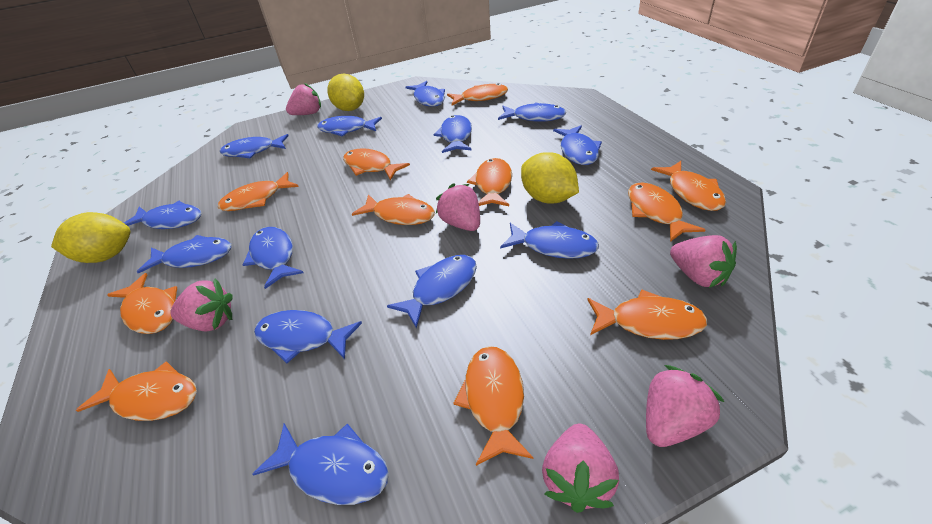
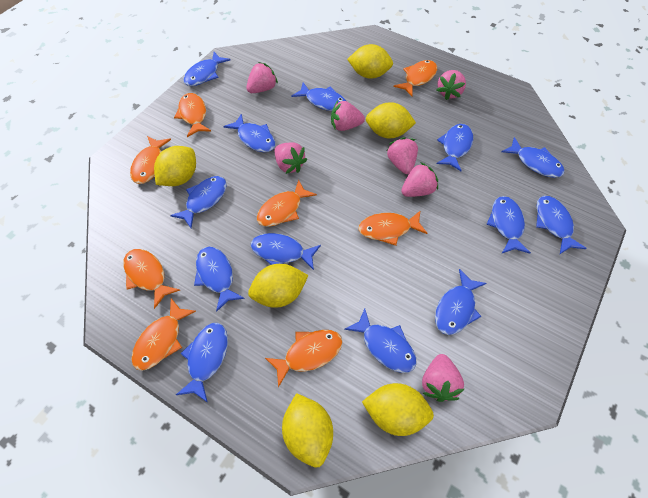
orange fish: 11 -> 8
pink strawberry: 6 -> 7
yellow lemon: 3 -> 6

